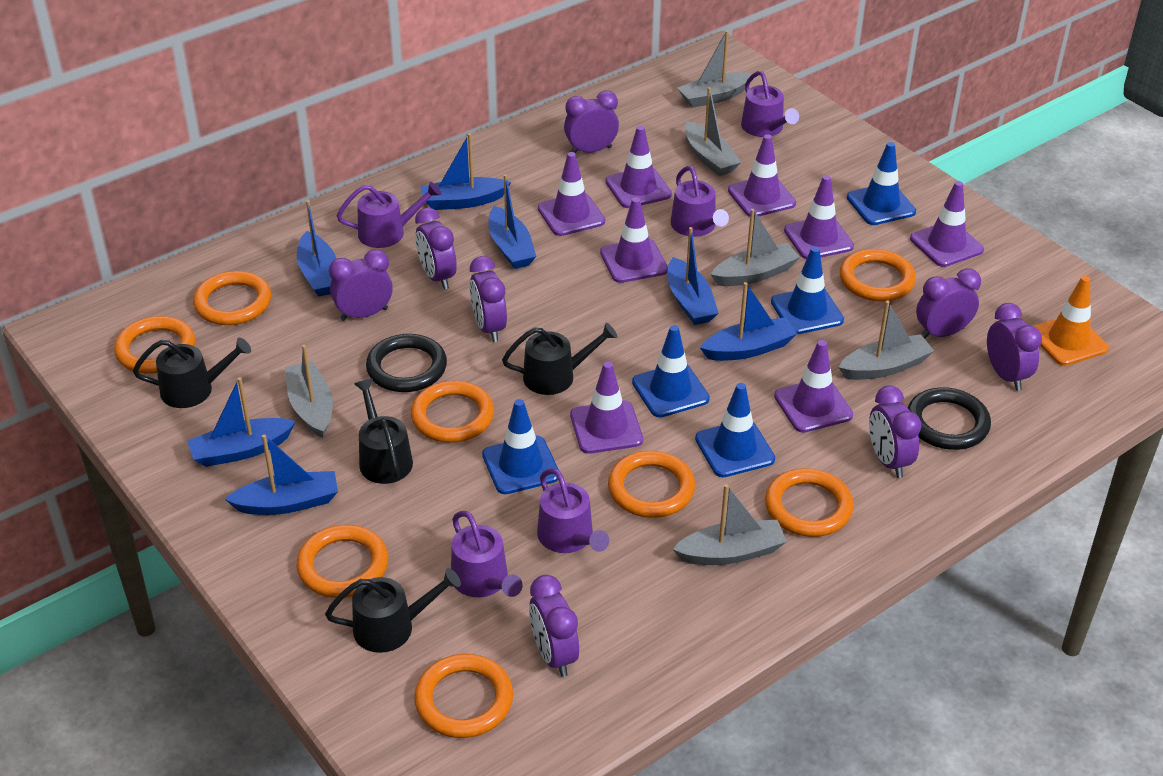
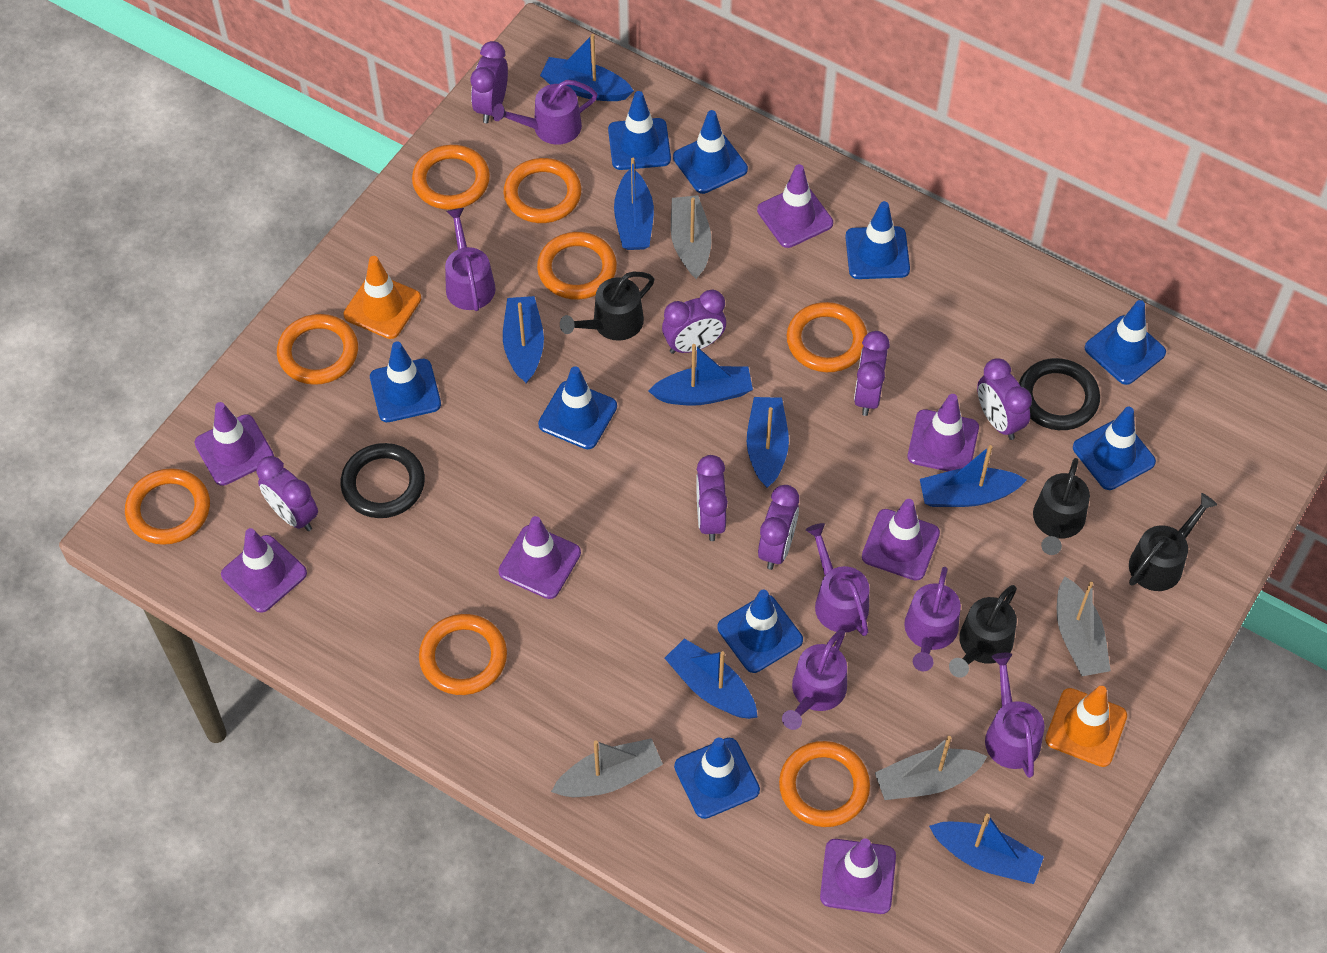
blue boat: 7 -> 8
blue traffic cone: 5 -> 9
grey boat: 6 -> 4
orange traffic cone: 1 -> 2
purple clock: 8 -> 7
purple traffic cone: 8 -> 7
purple watering can: 5 -> 6

